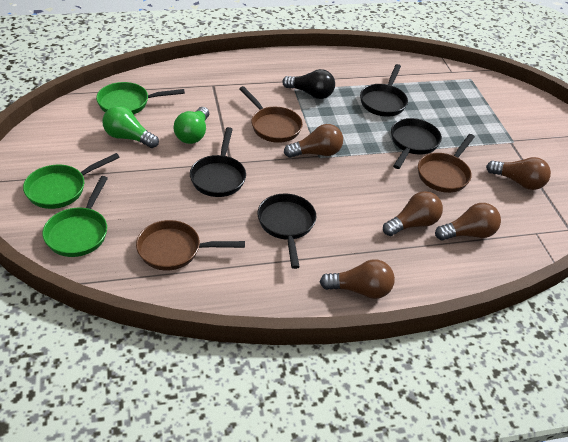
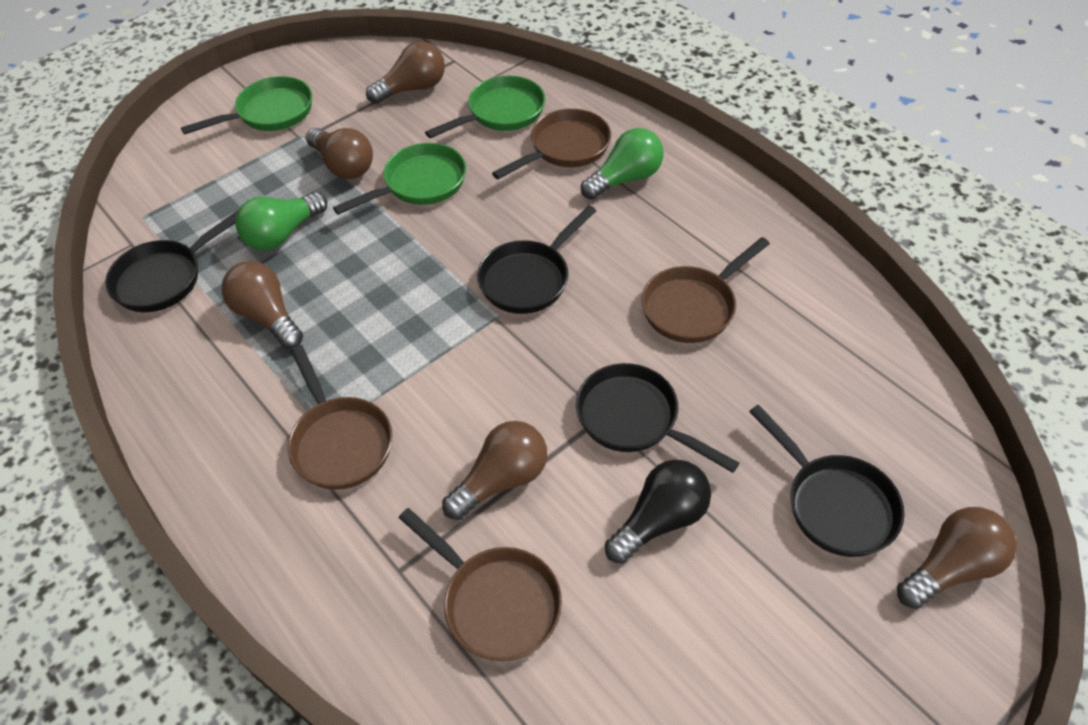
brown pan: 3 -> 4

